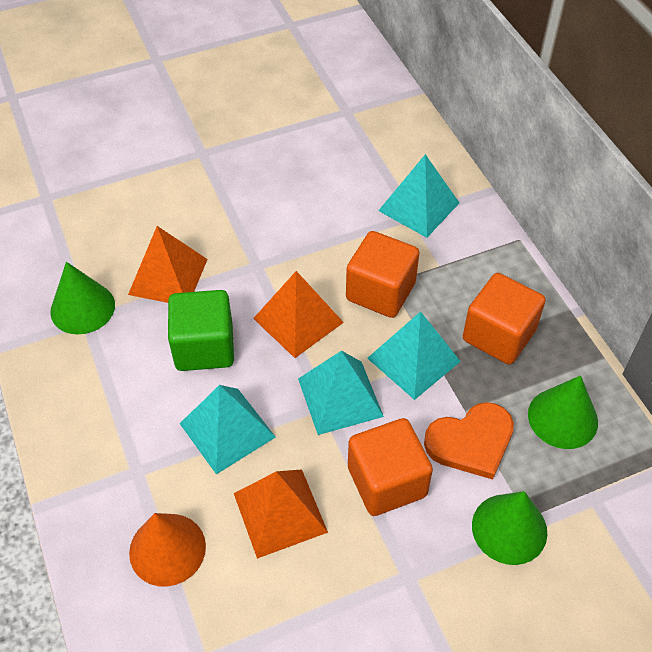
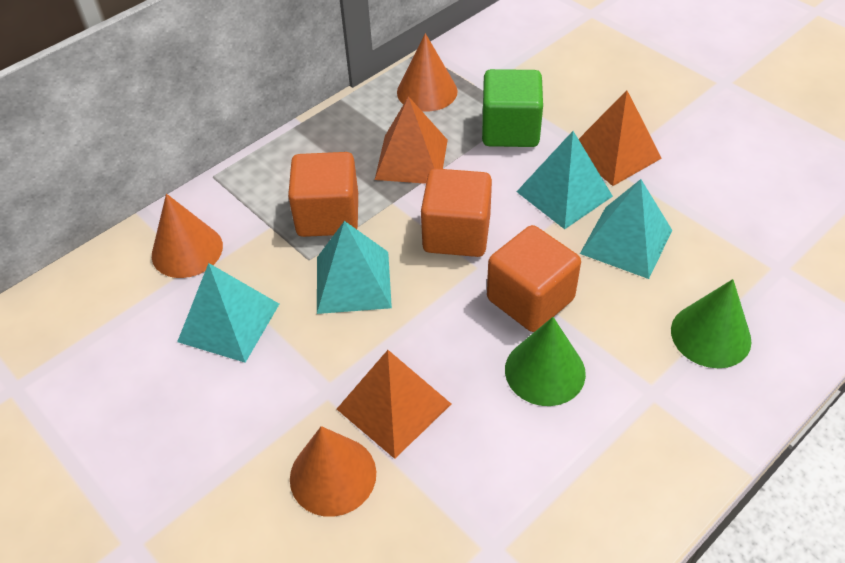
green cone: 3 -> 2
orange cone: 1 -> 3
orange heart: 1 -> 0

